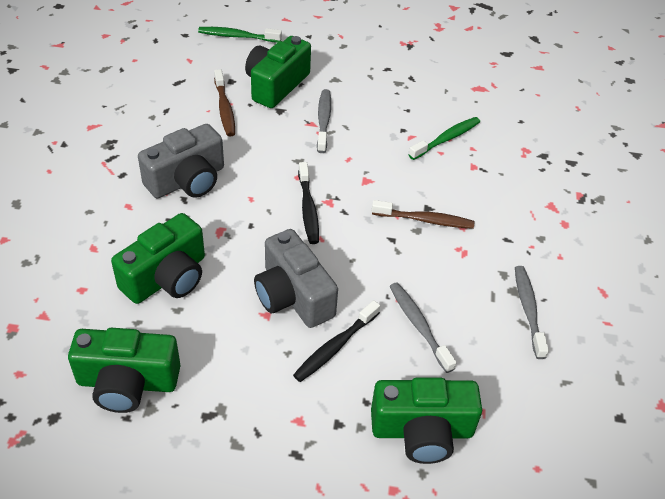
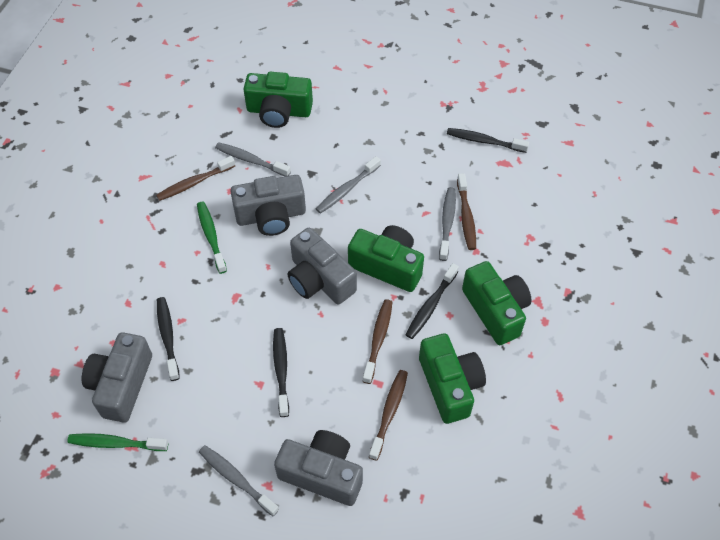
black toothbrush: 2 -> 4
brown toothbrush: 2 -> 4
grey camera: 2 -> 4
grey toothbrush: 3 -> 4

